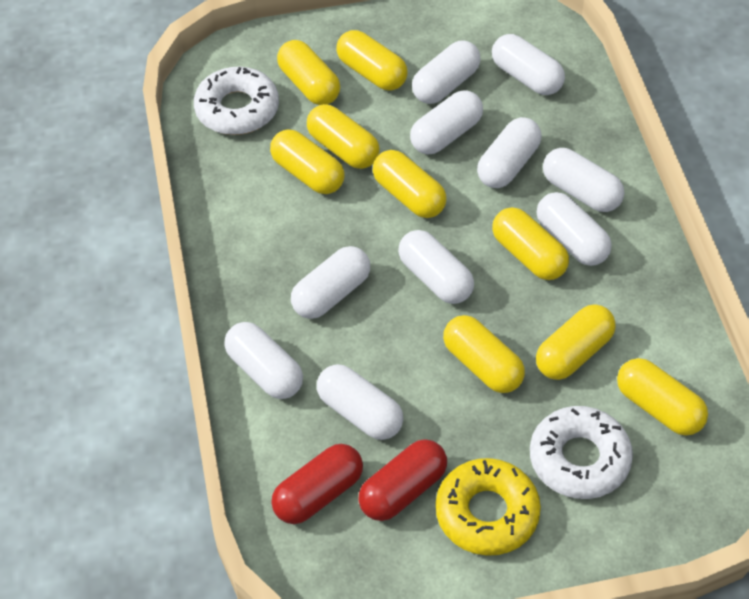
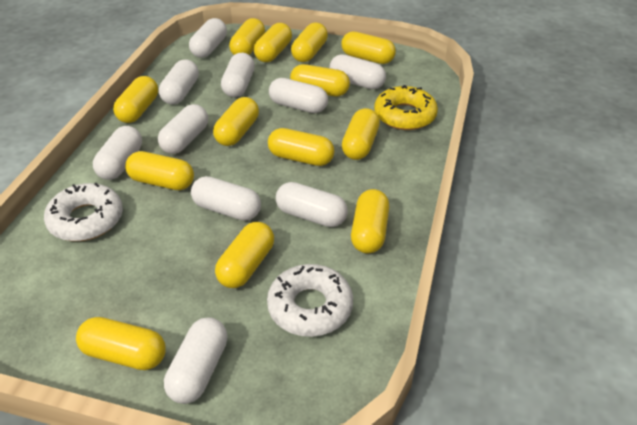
red capsule: 2 -> 0
yellow capsule: 9 -> 13

